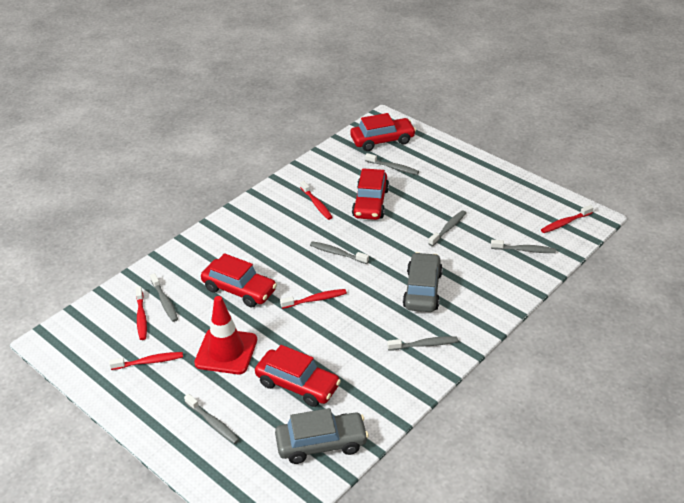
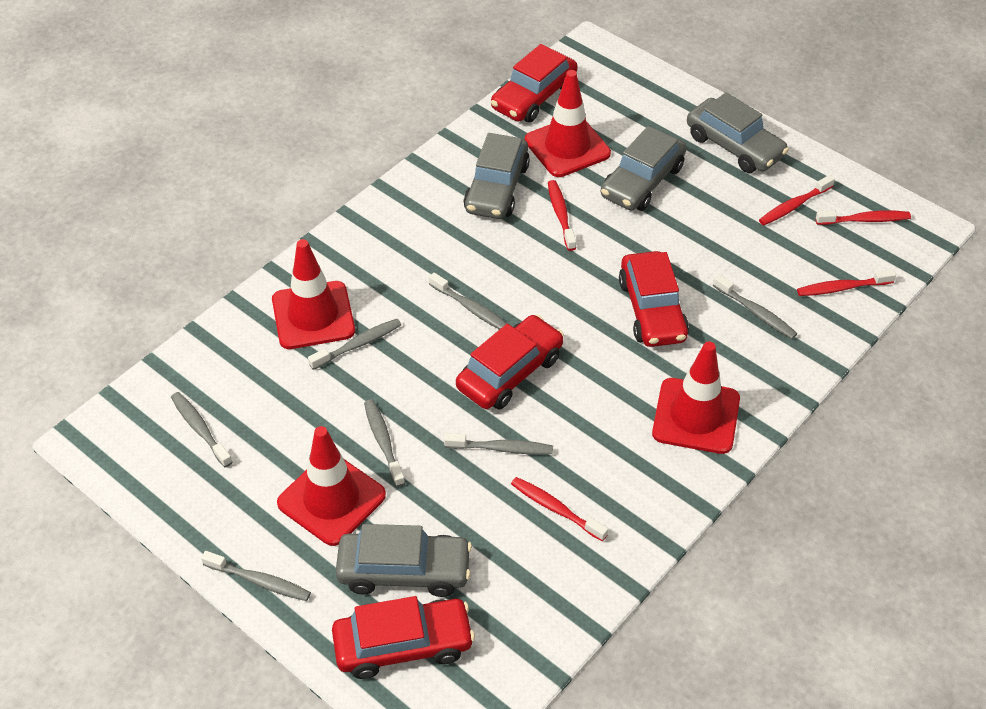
grey car: 2 -> 4
red traffic cone: 1 -> 4

